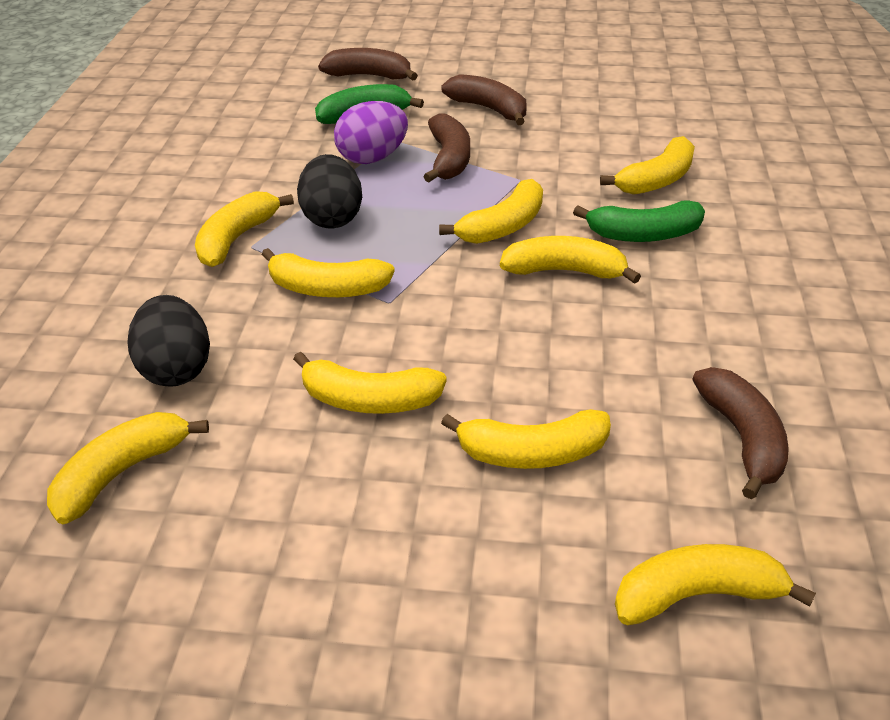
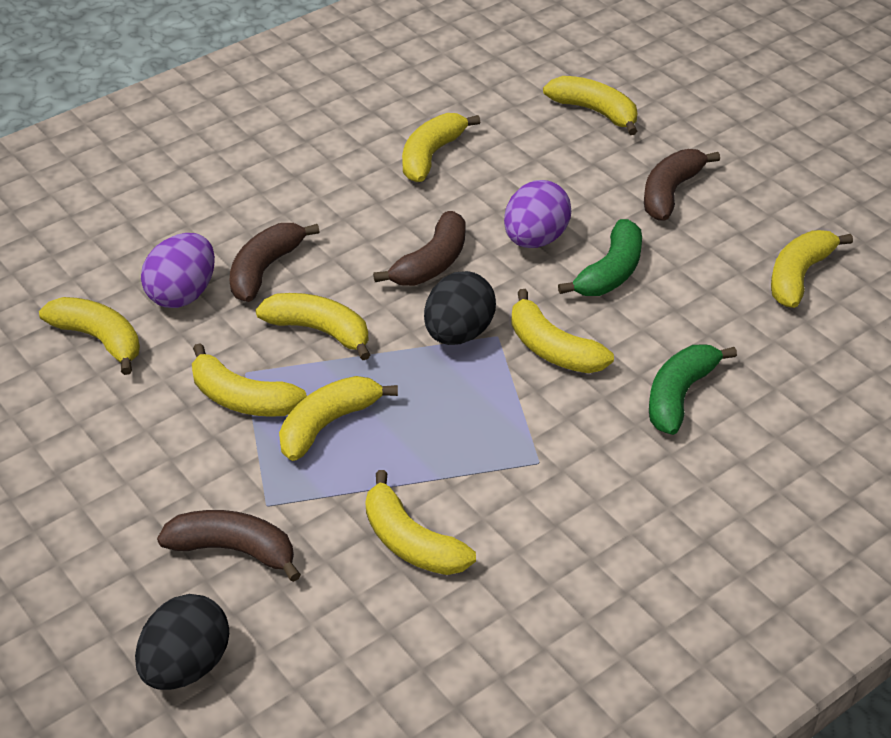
purple egg: 1 -> 2

